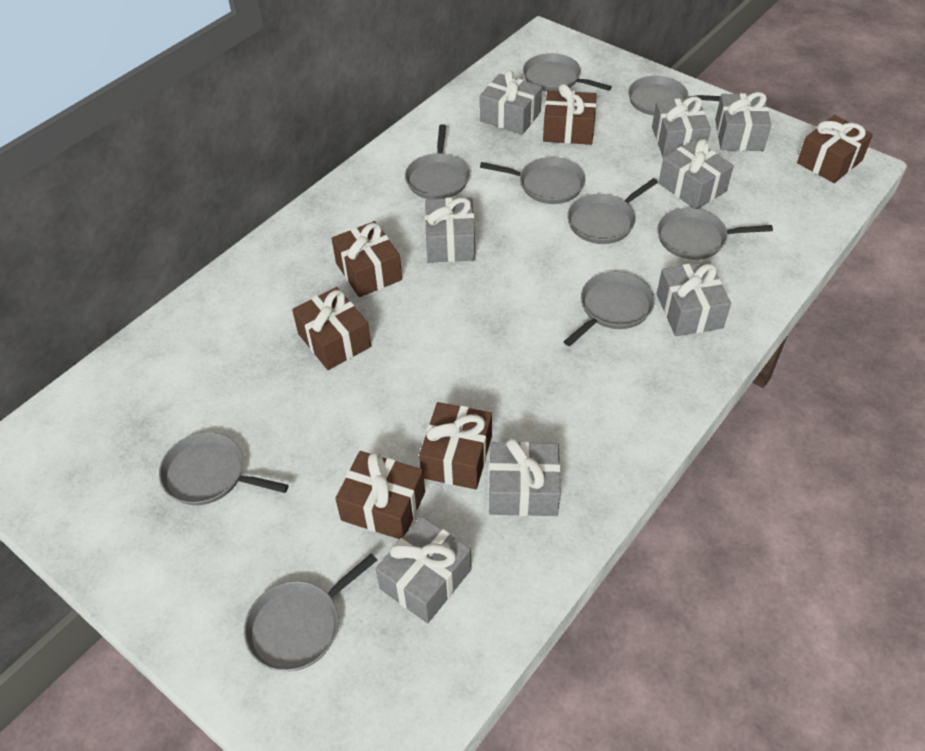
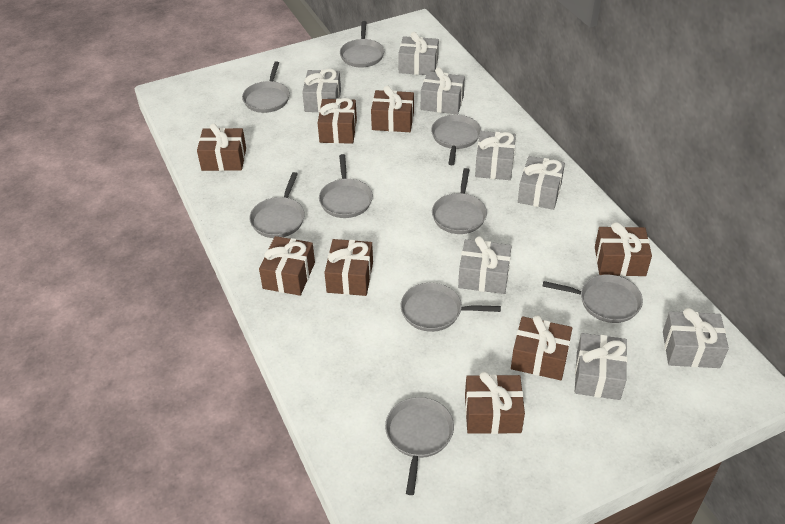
brown gift: 6 -> 8

